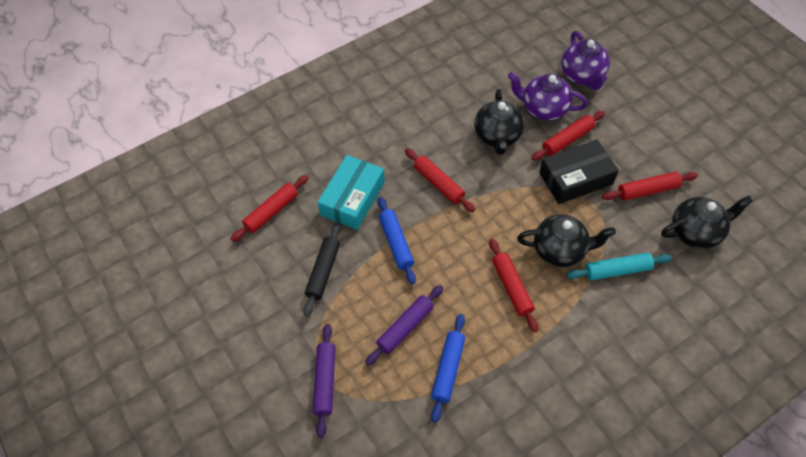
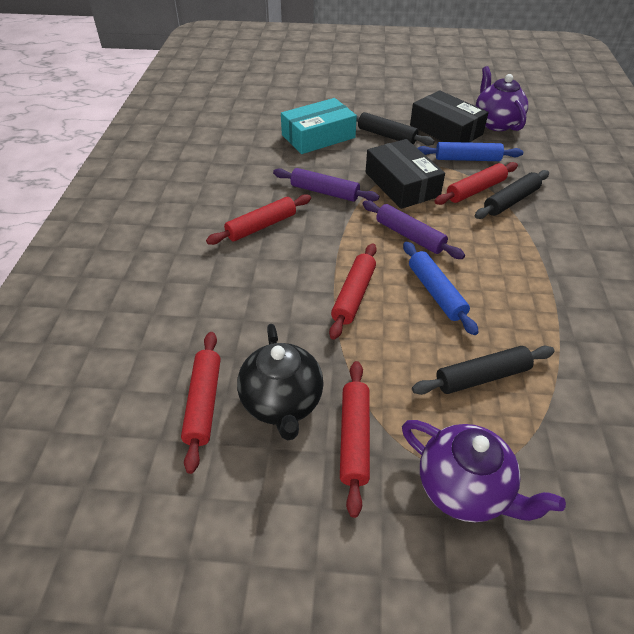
black box: 1 -> 2
black rolling pin: 1 -> 3
black teapot: 3 -> 1
turquoise rolling pin: 1 -> 0

